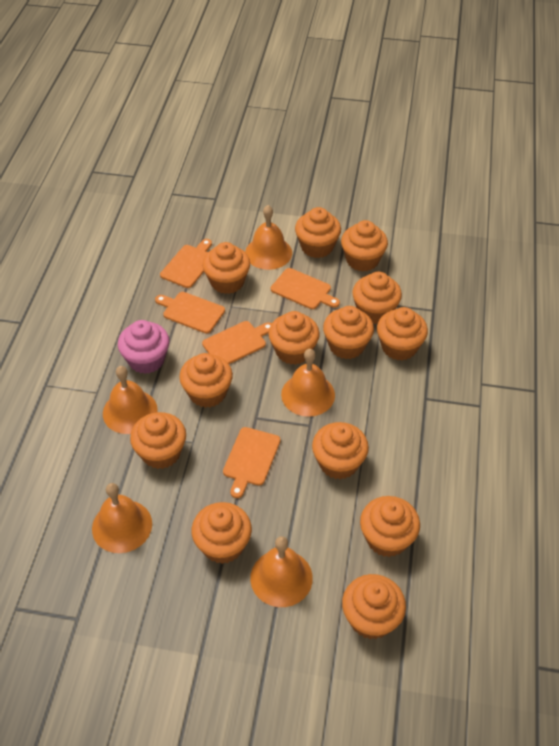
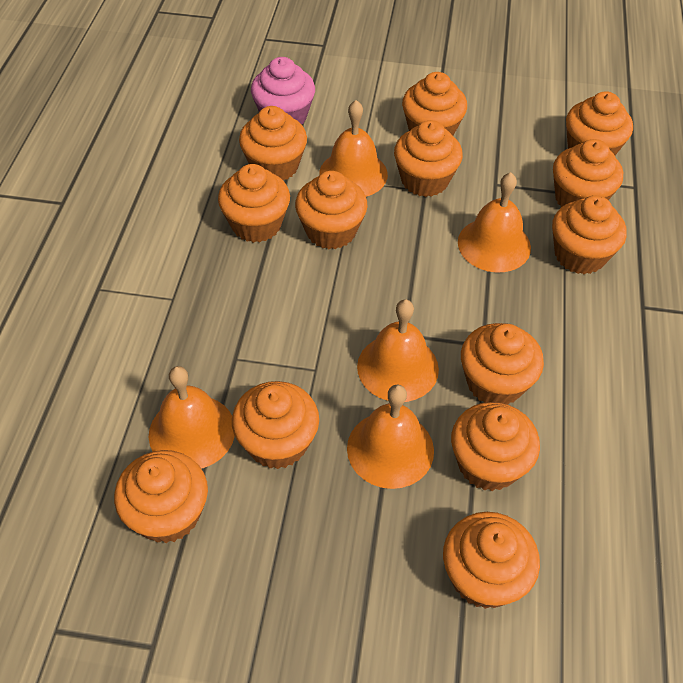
orange cutting board: 5 -> 0

